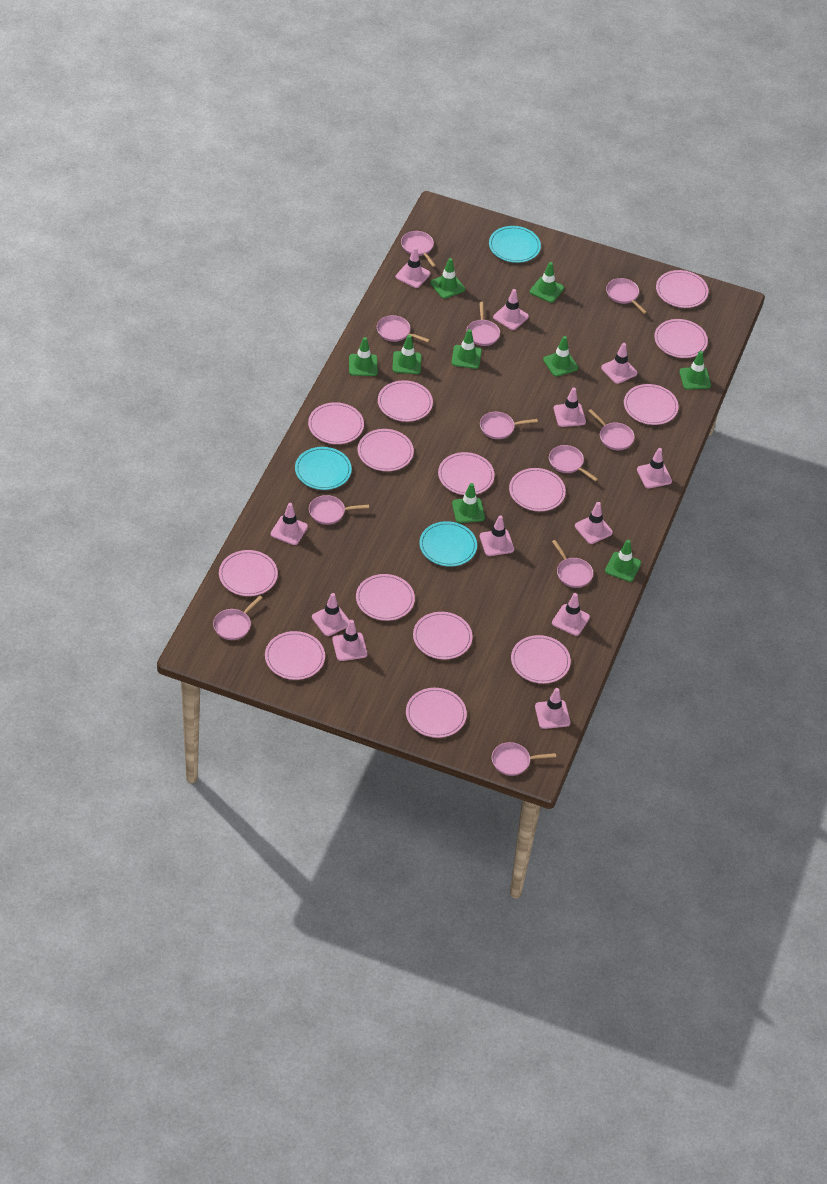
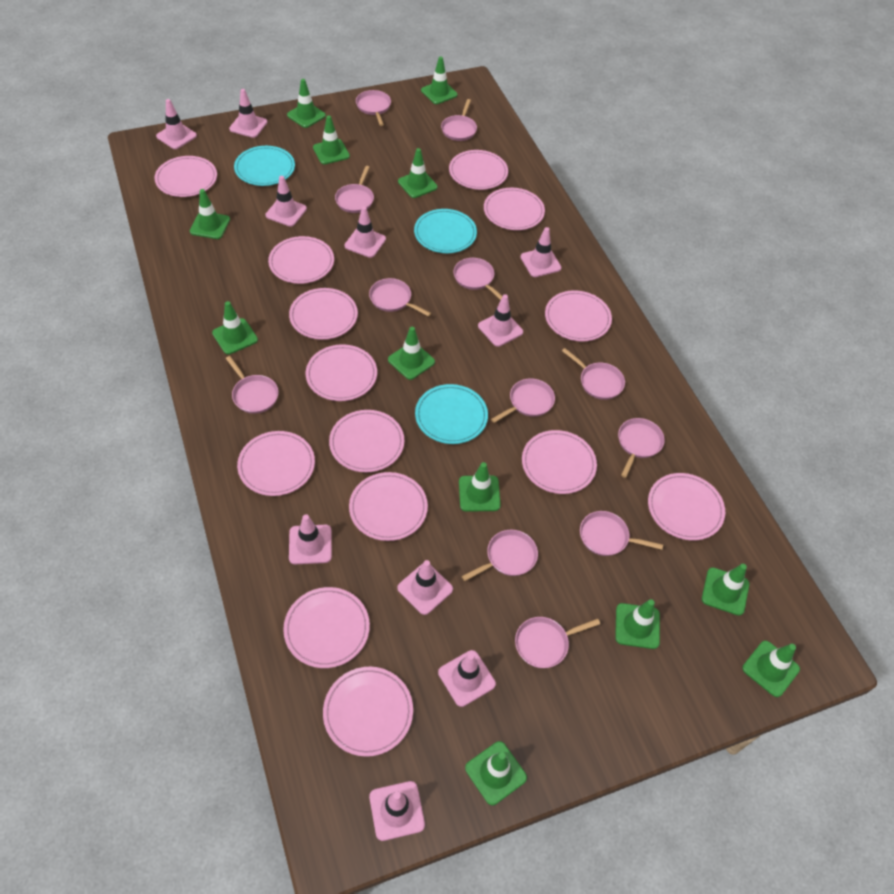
green traffic cone: 9 -> 12
pink pan: 11 -> 12
pink traffic cone: 12 -> 10

